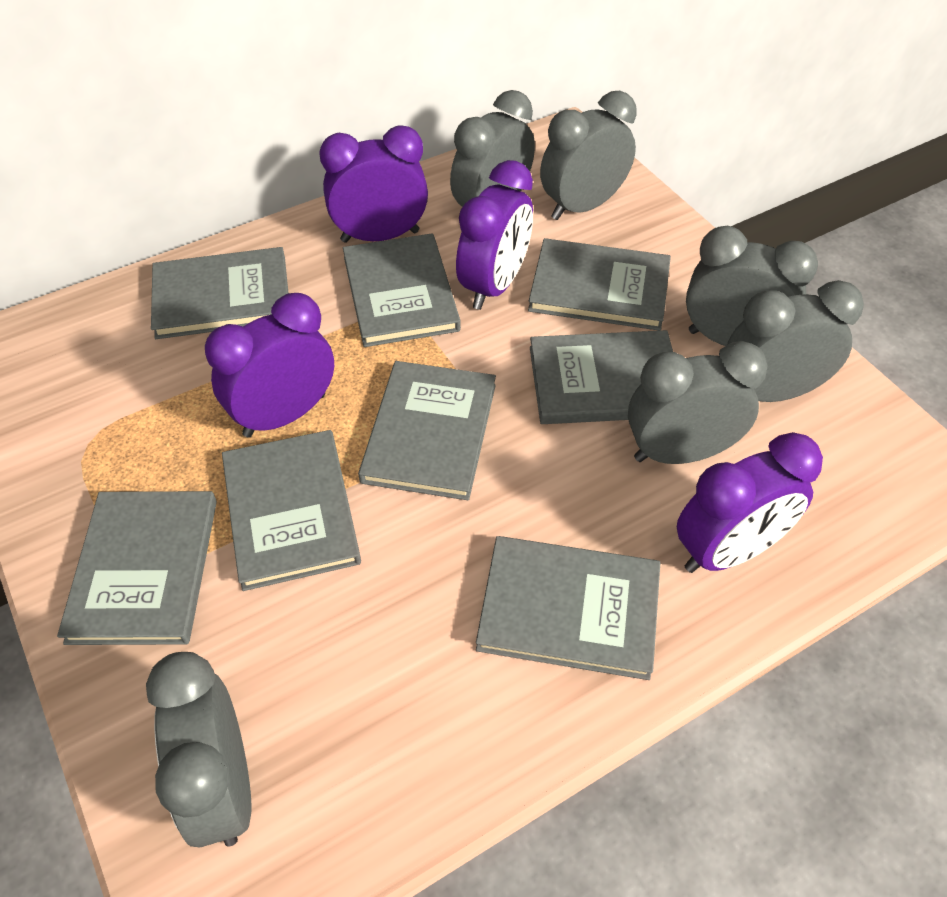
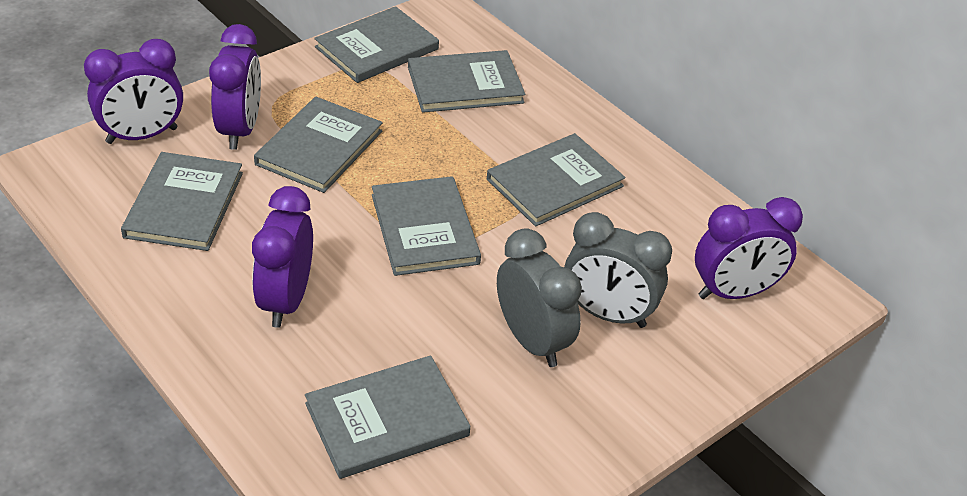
grey book: 8 -> 7
grey clock: 6 -> 2

